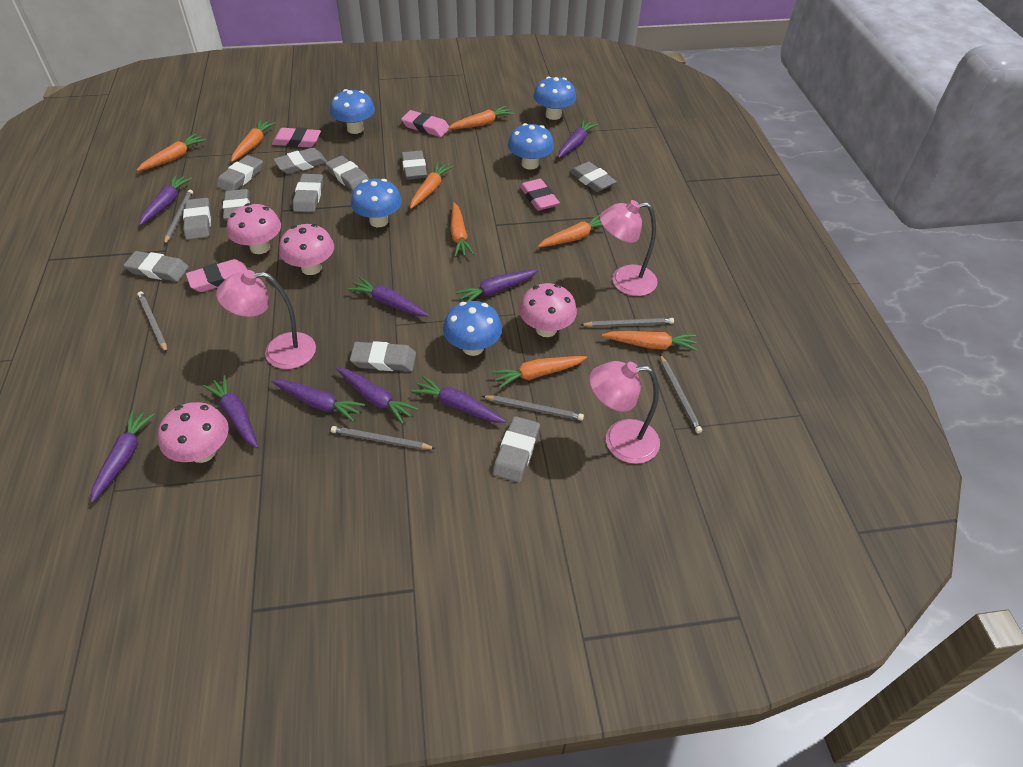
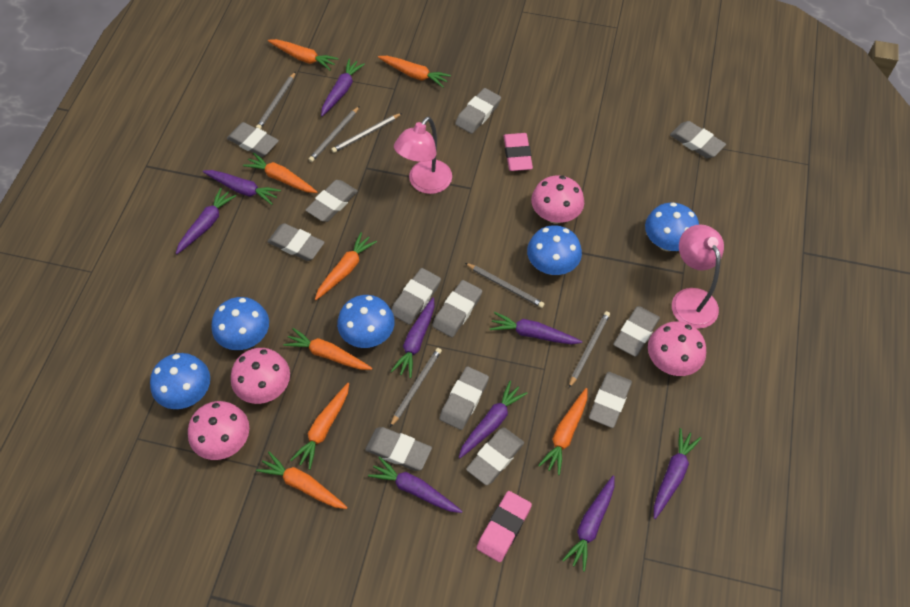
grey eraser: 11 -> 12
pink eraser: 4 -> 2
pink lamp: 3 -> 2

